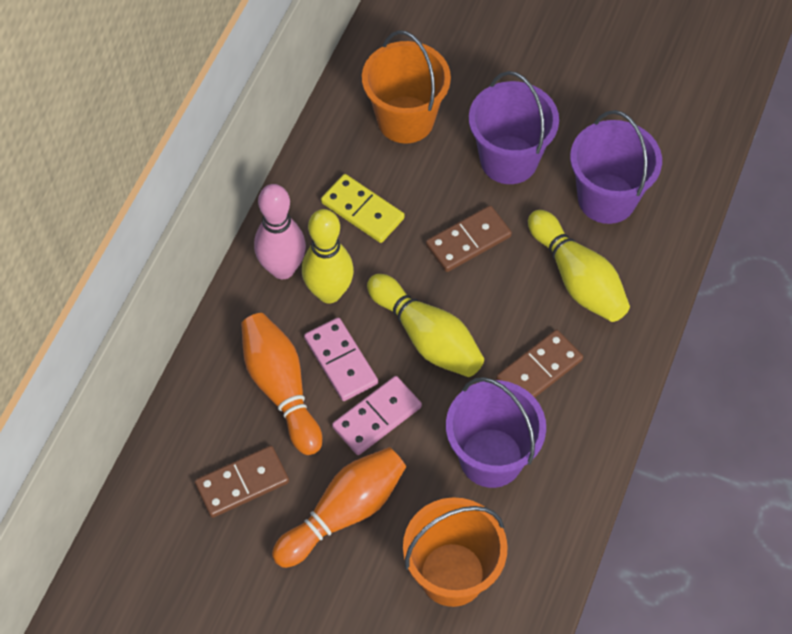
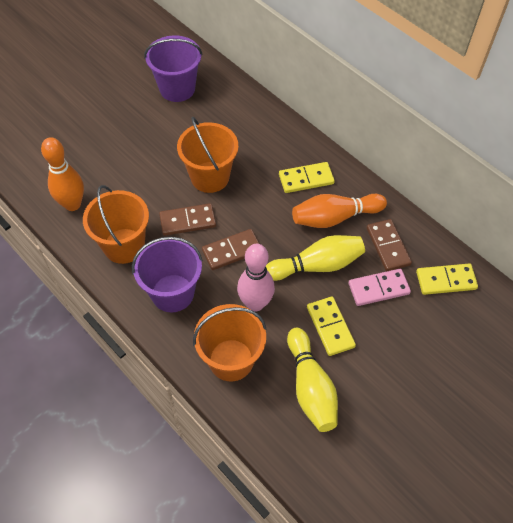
orange bucket: 2 -> 3
pink domino: 2 -> 1
purple bucket: 3 -> 2
yellow bowling pin: 3 -> 2
yellow domino: 1 -> 3

